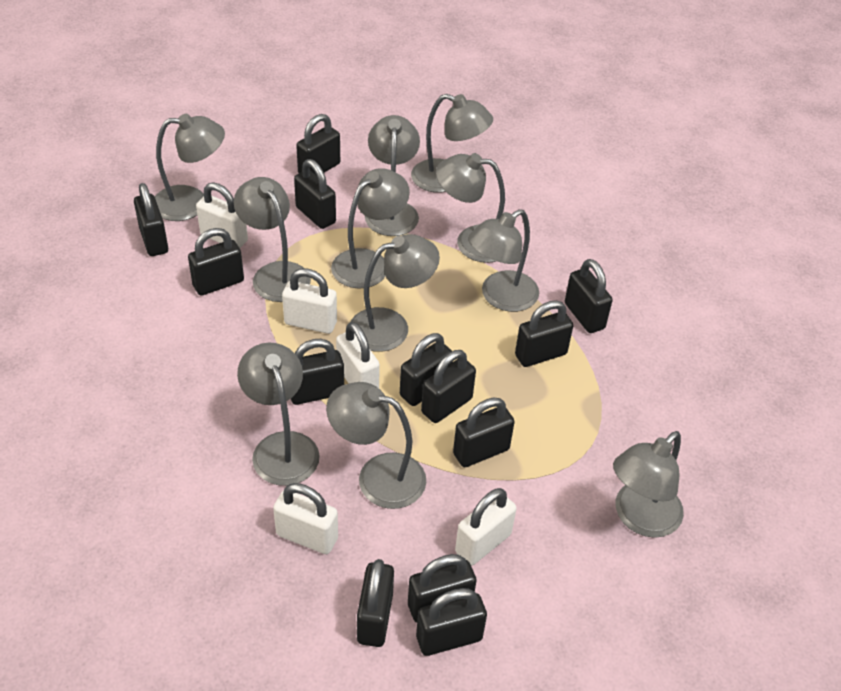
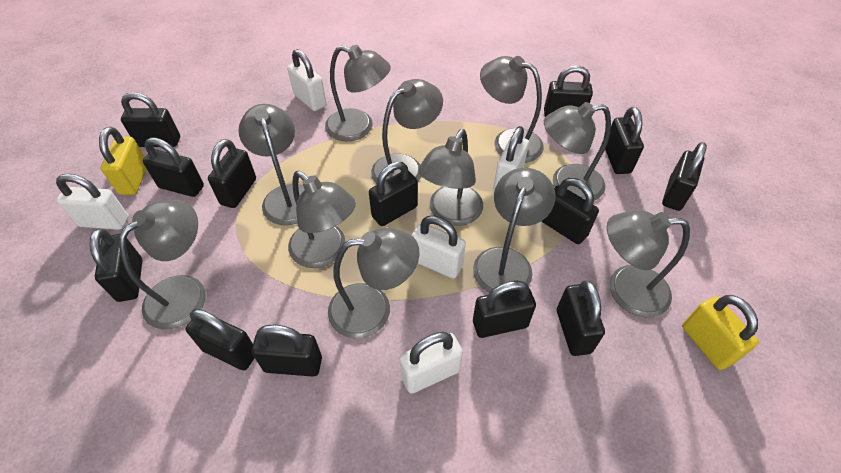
yellow padlock: 0 -> 2

